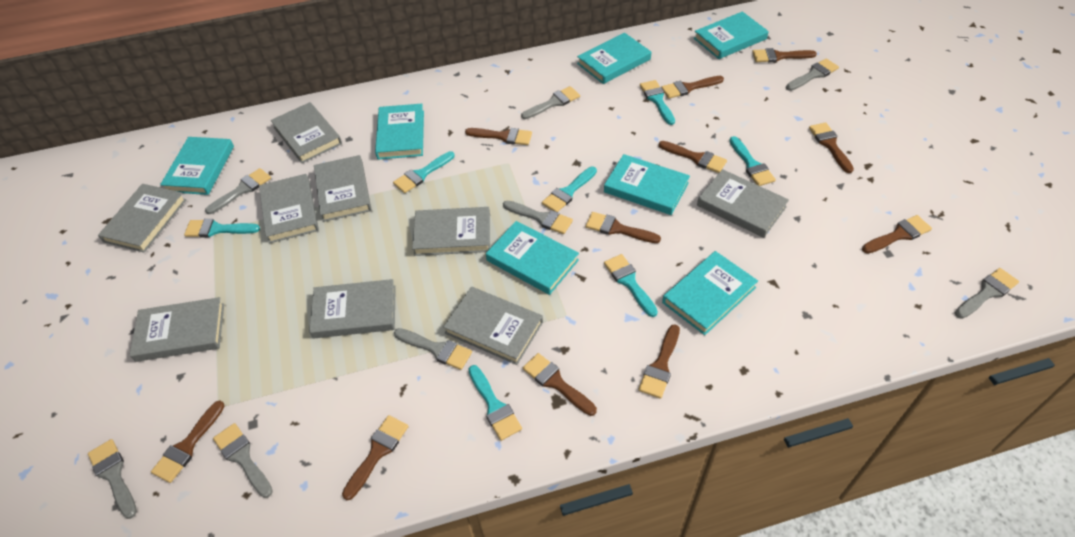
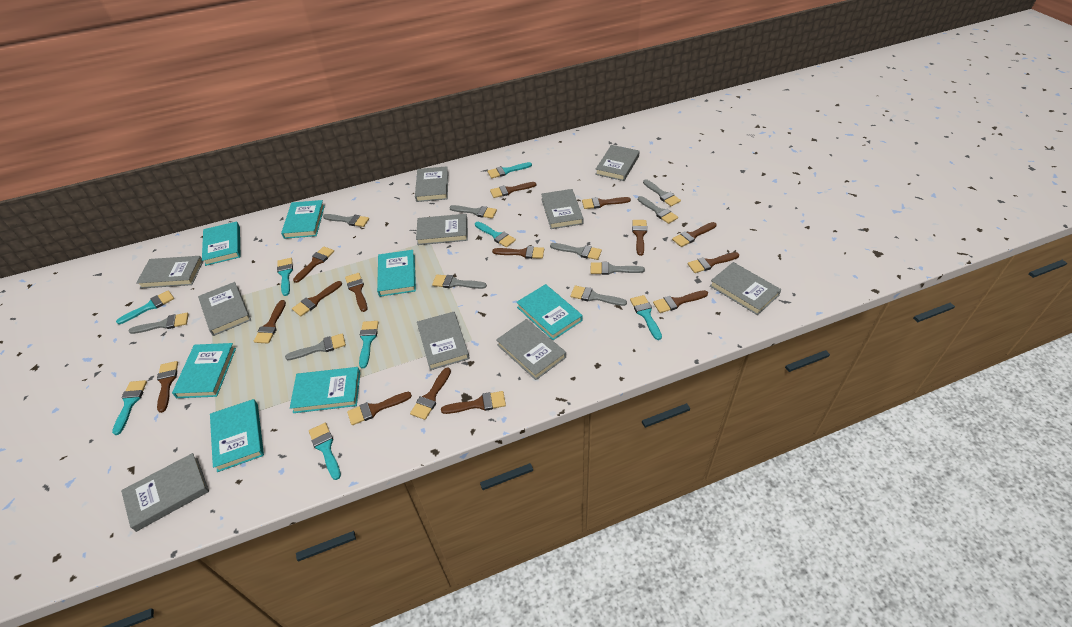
brown brush: 11 -> 15
grey book: 9 -> 10
grey brush: 8 -> 10
turquoise brush: 7 -> 8

